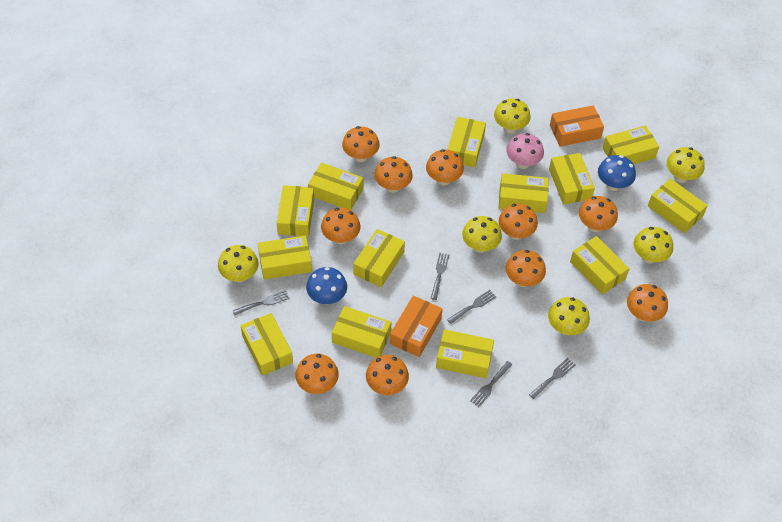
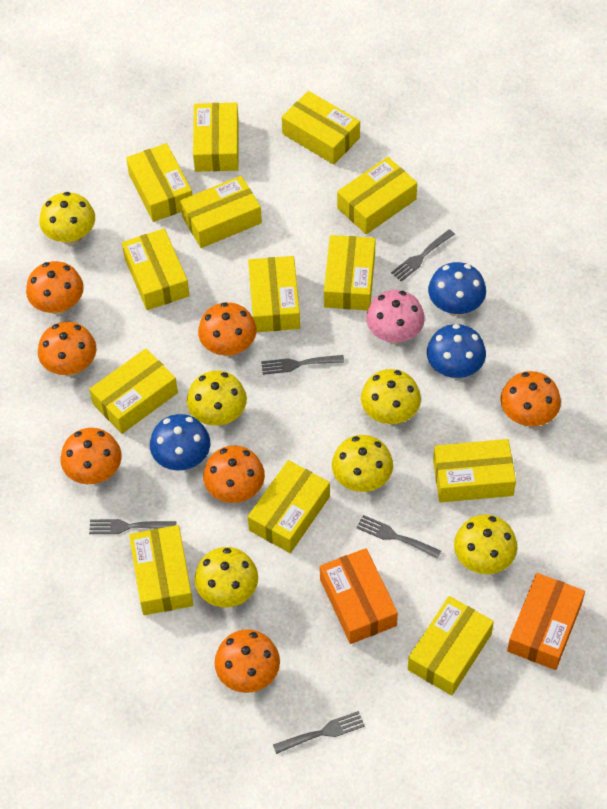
blue mushroom: 2 -> 3
orange mushroom: 10 -> 7

